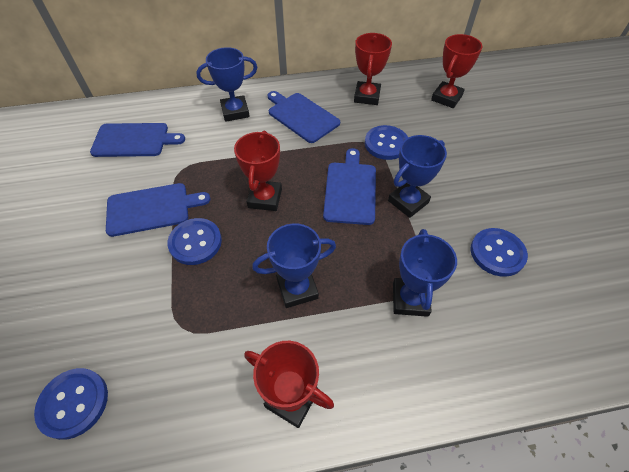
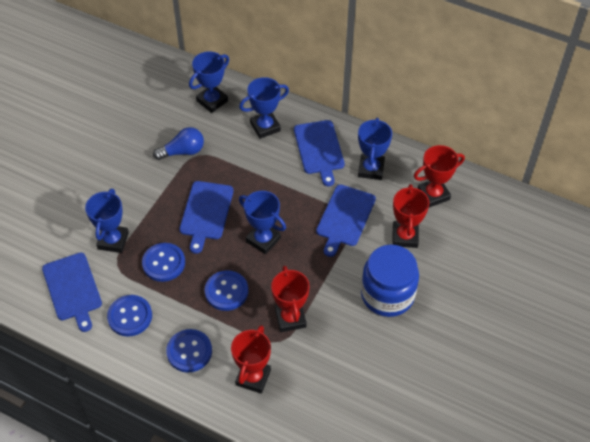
blue jar: 0 -> 1
blue light bulb: 0 -> 1
blue trophy: 4 -> 5

